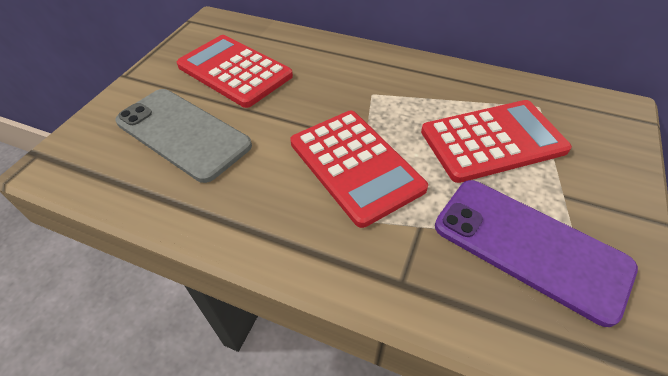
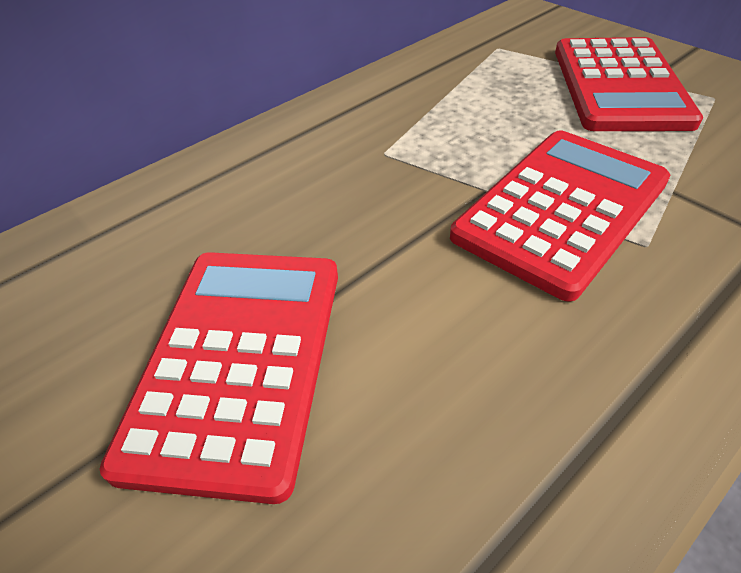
grey phone: 1 -> 0
purple phone: 1 -> 0

